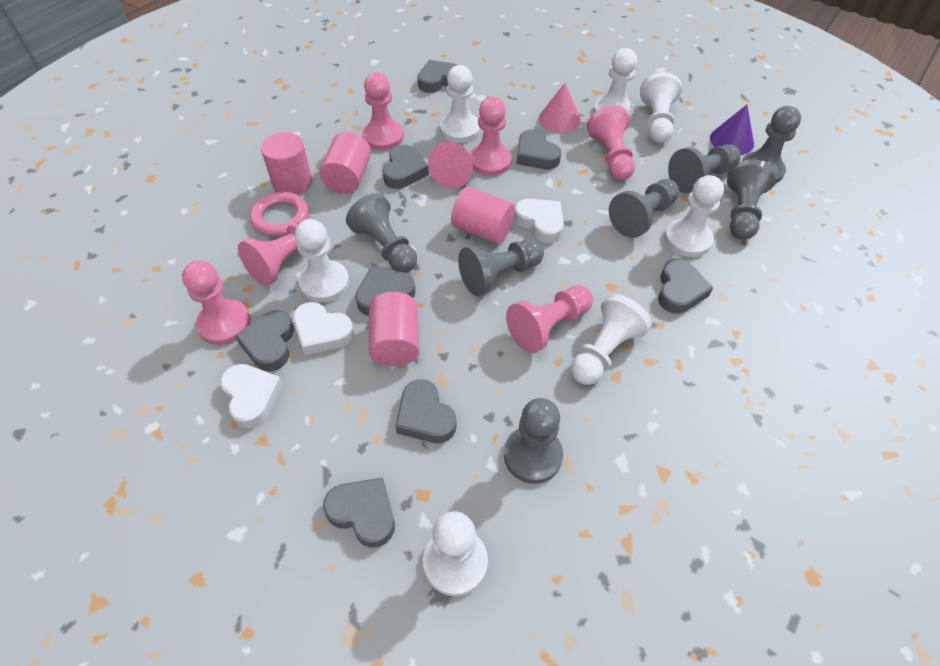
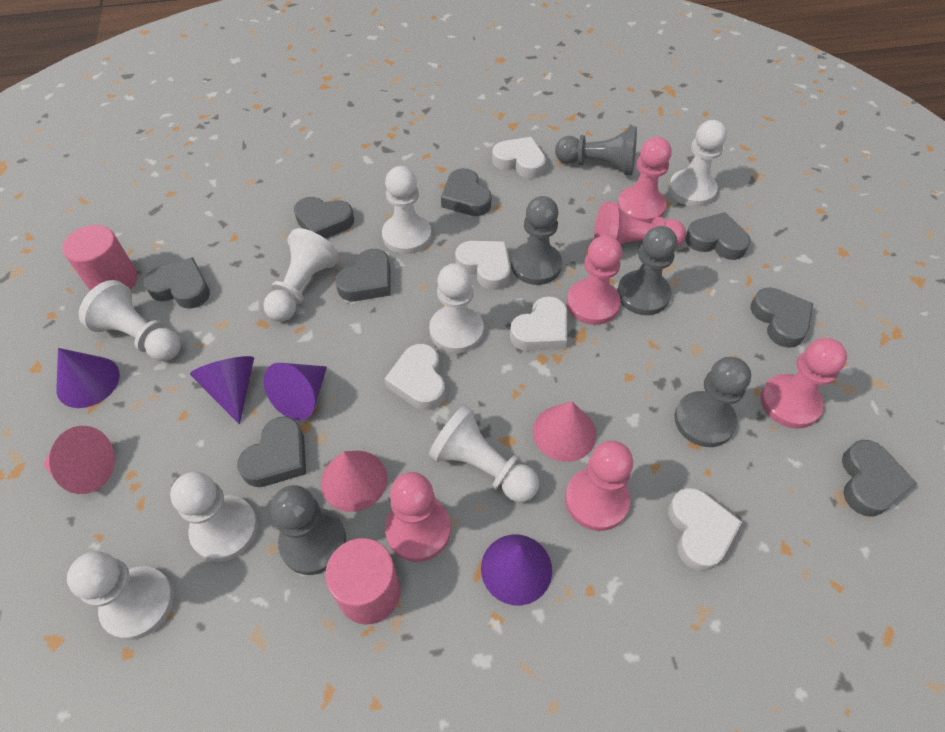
grey pawn: 7 -> 5
pink cone: 2 -> 3
pink cylinder: 4 -> 2
pink ring: 1 -> 0
purple cone: 1 -> 4
white heart: 3 -> 5
white pawn: 7 -> 8

